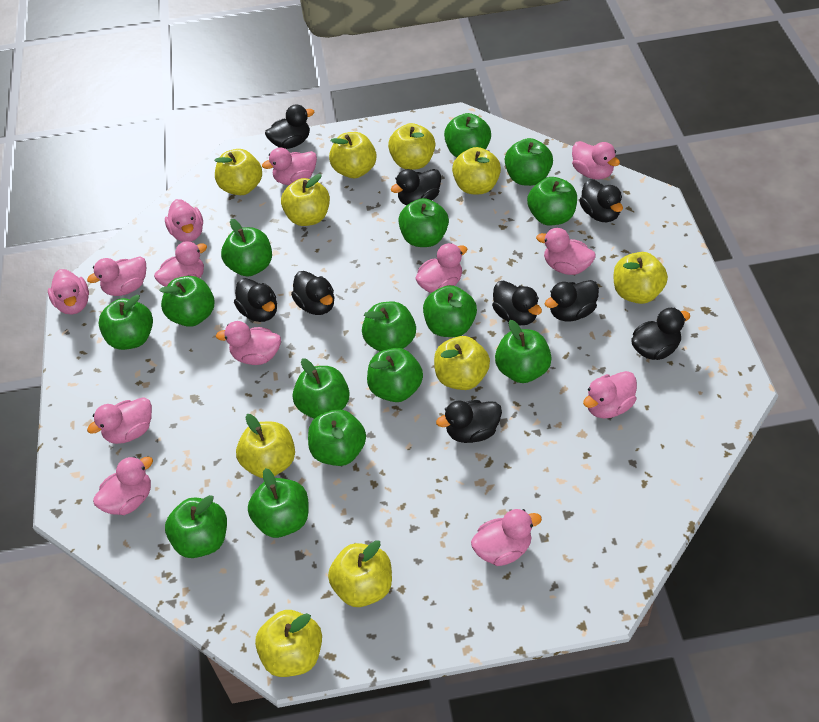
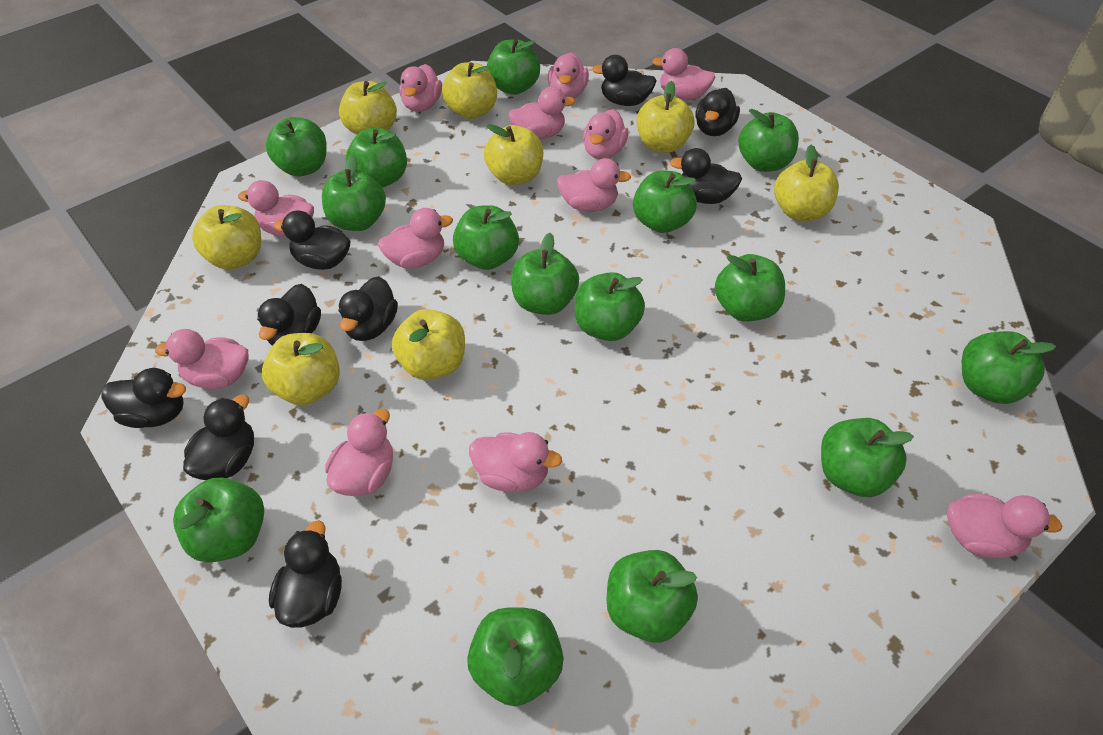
pink duck: 13 -> 12
yellow apple: 10 -> 8

